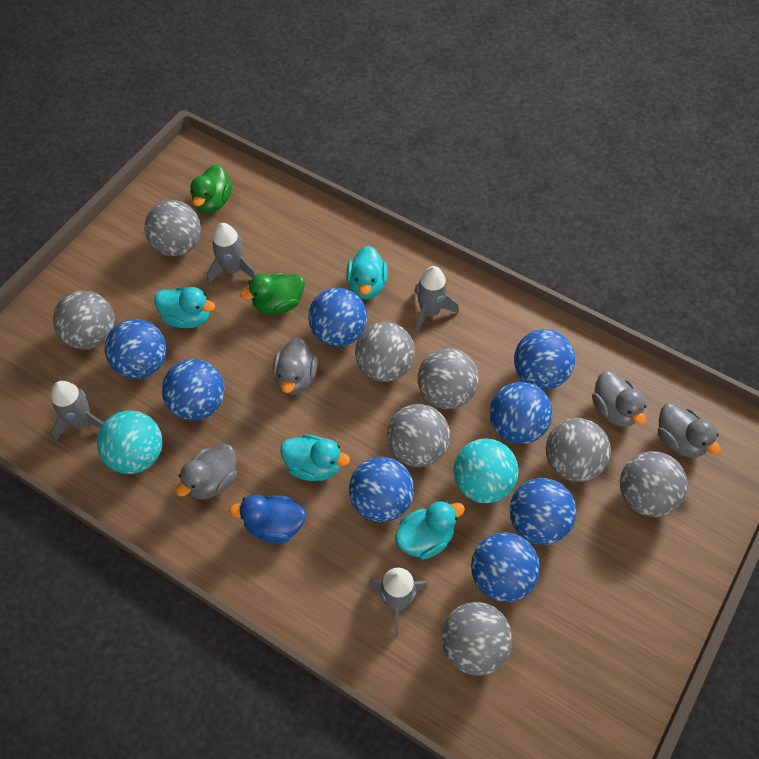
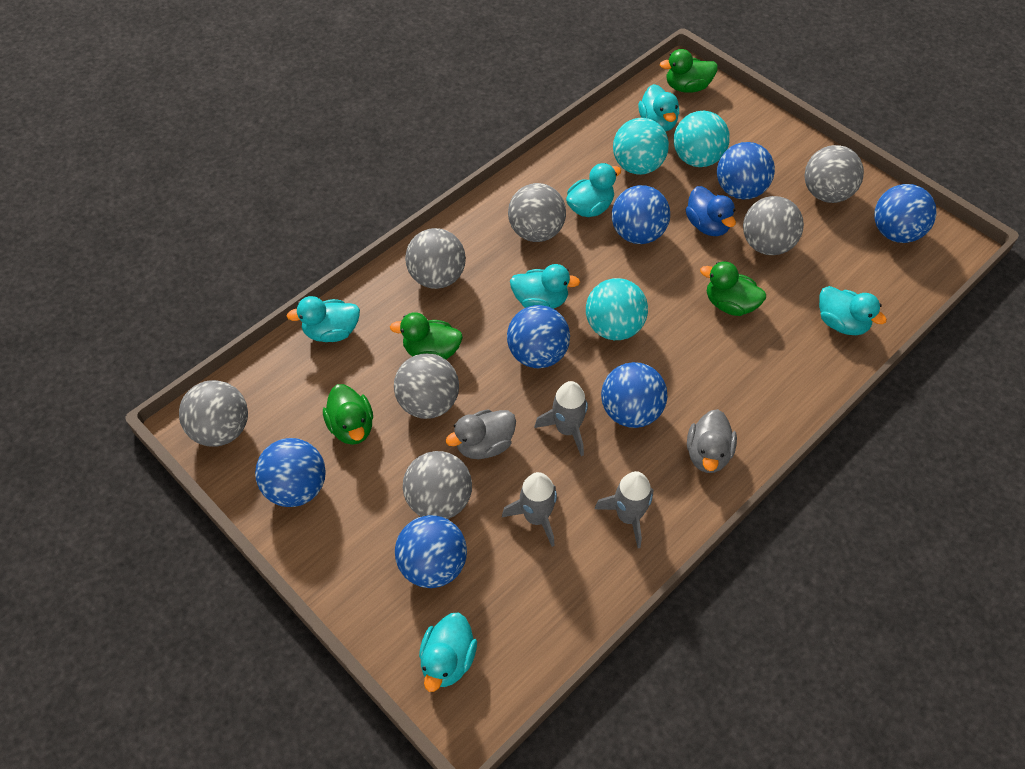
blue ball: 8 -> 7
green duck: 2 -> 4
grey ball: 8 -> 7
grey duck: 4 -> 2
grey rocket: 4 -> 3
turquoise ball: 2 -> 3
turquoise duck: 4 -> 6

